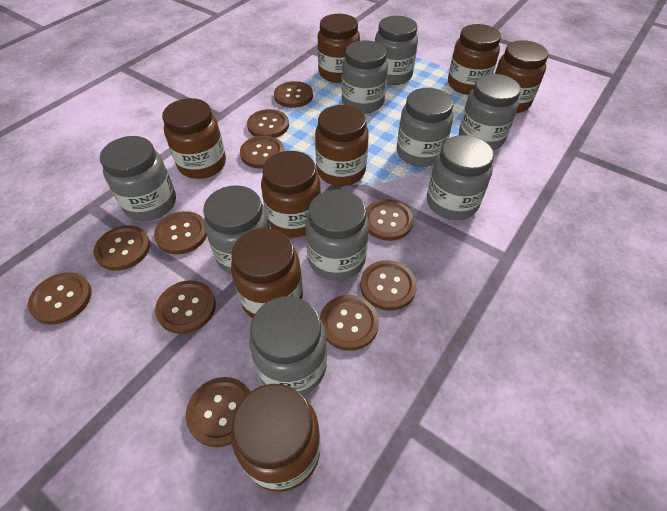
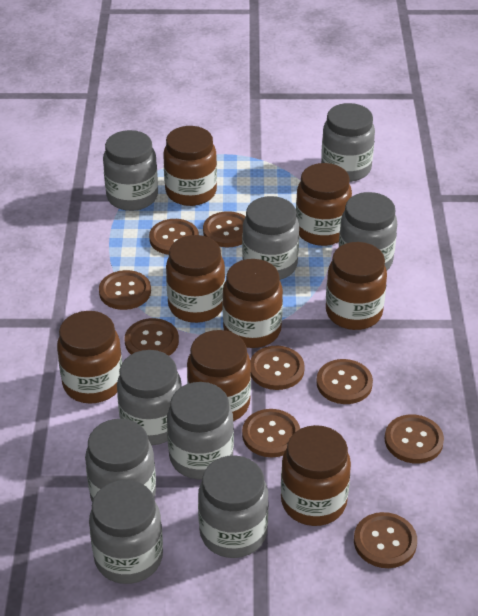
brown button: 11 -> 9

